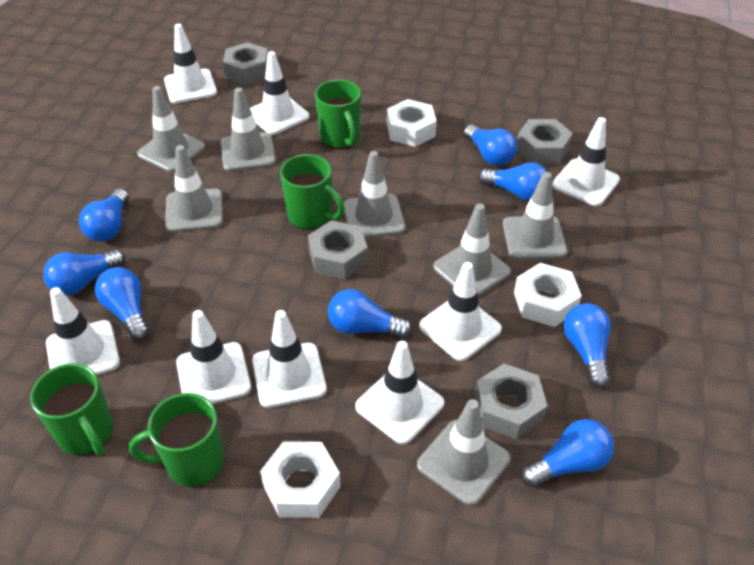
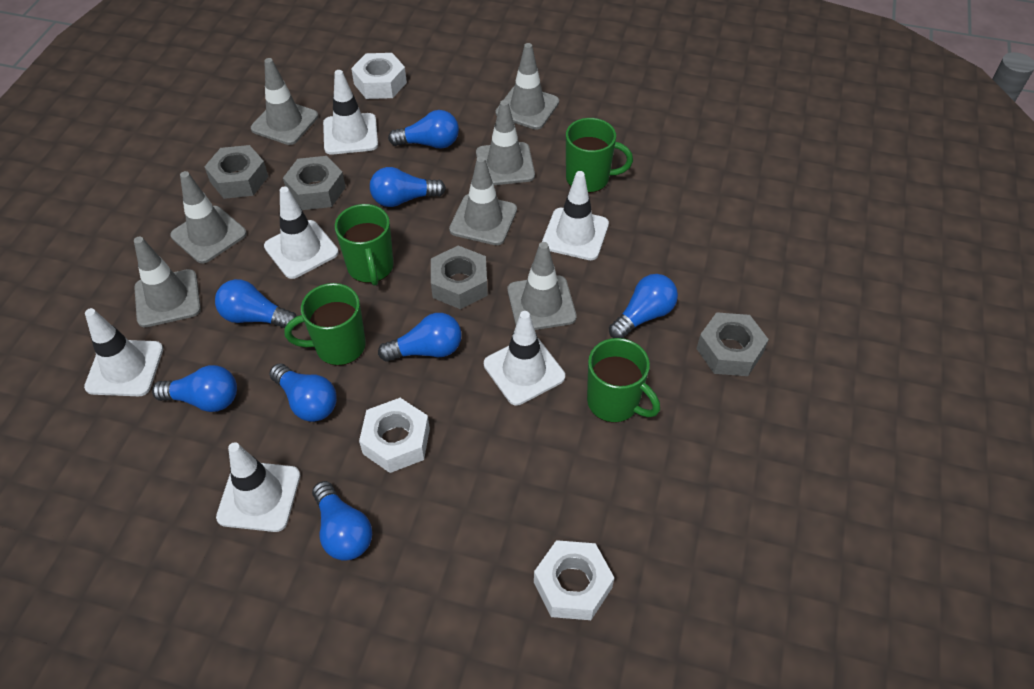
white traffic cone: 8 -> 6

